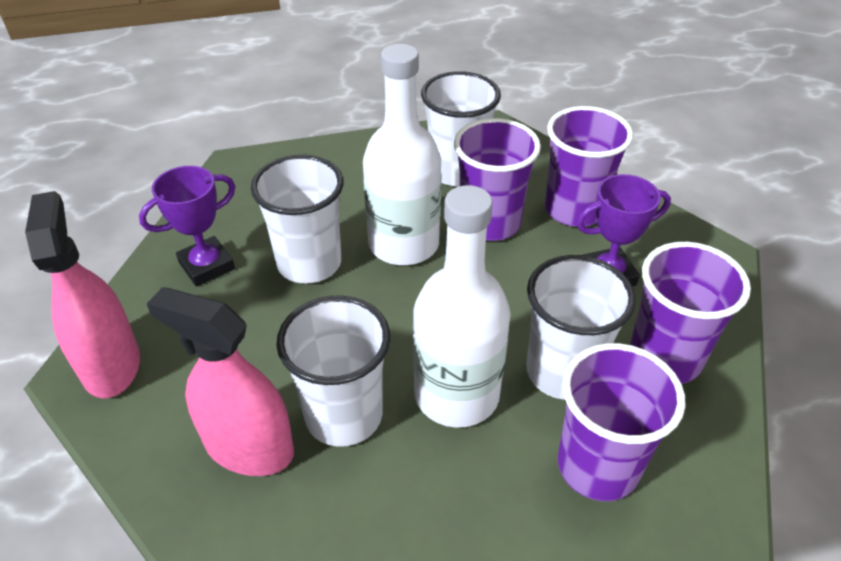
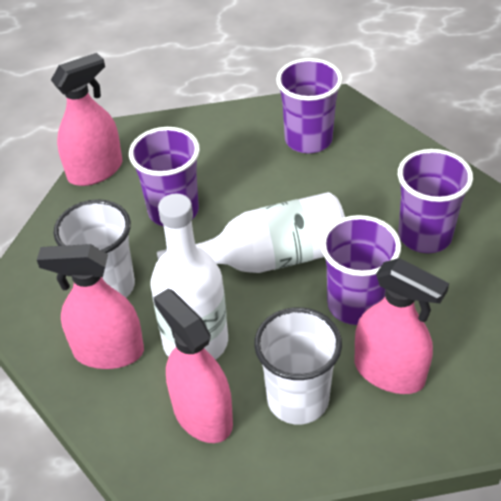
pink spray bottle: 2 -> 4
purple trophy: 2 -> 0
white cup: 4 -> 2

